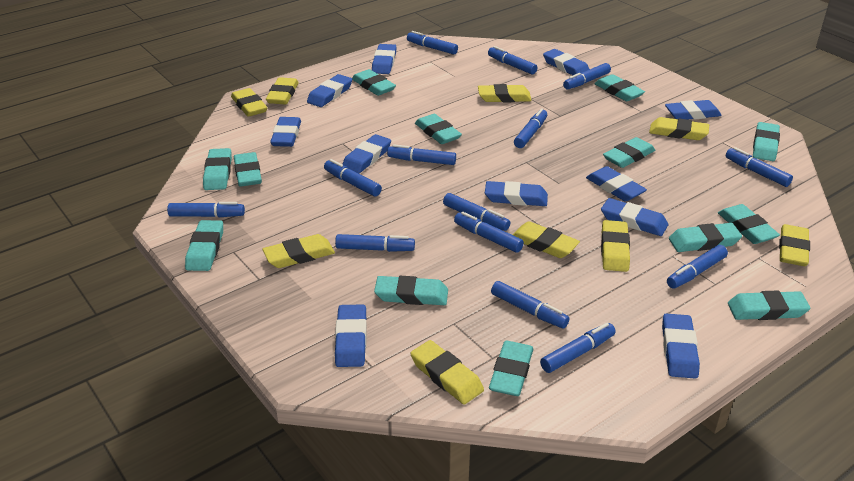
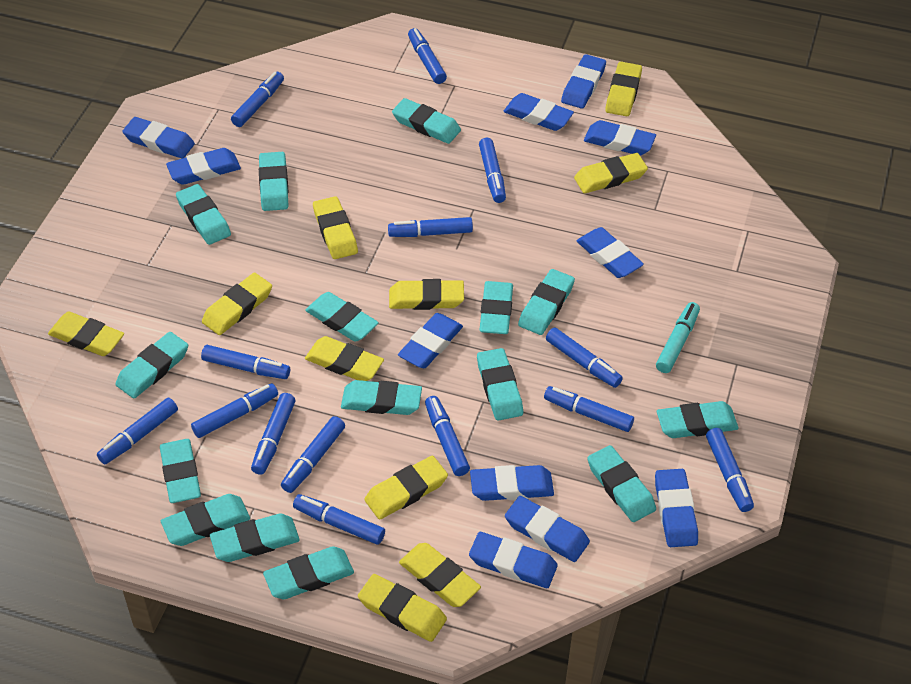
turquoise eraser: 13 -> 15
turquoise marker: 0 -> 1
yellow eraser: 9 -> 10

